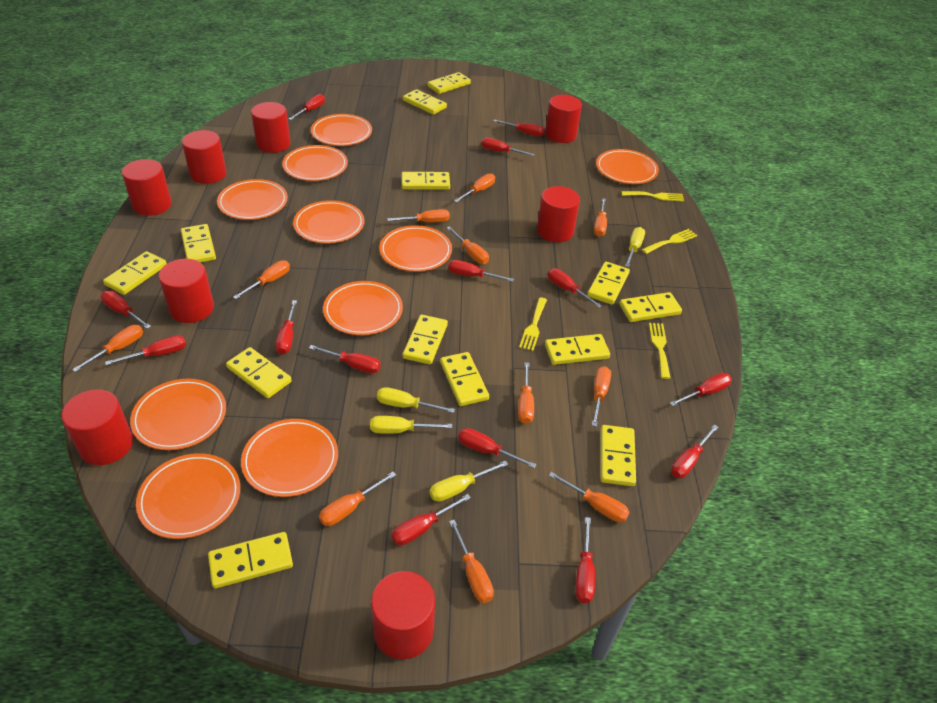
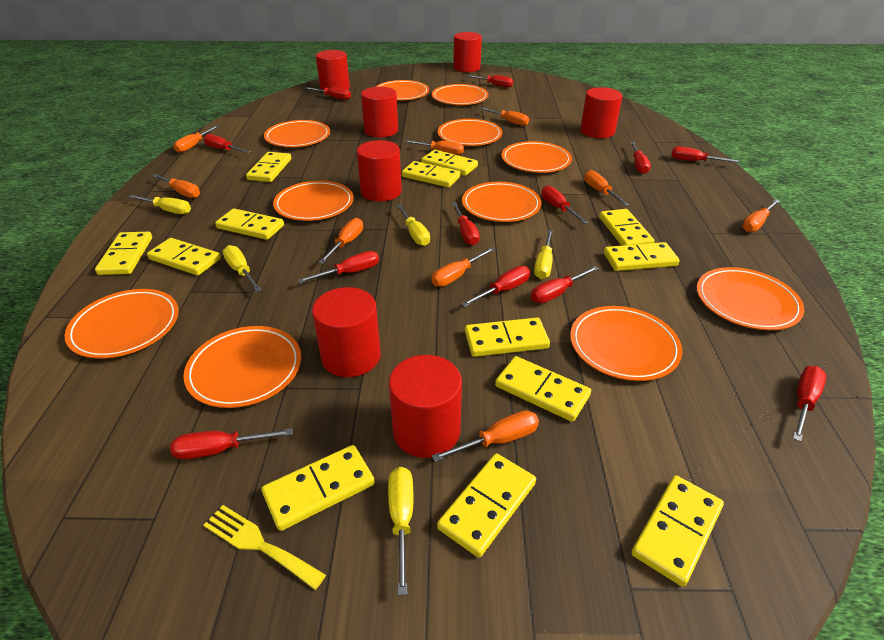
orange plate: 10 -> 11
orange screwdriver: 11 -> 9
red cylinder: 8 -> 7
red screwdriver: 14 -> 12
yellow fork: 4 -> 1
yellow screwdriver: 4 -> 5

